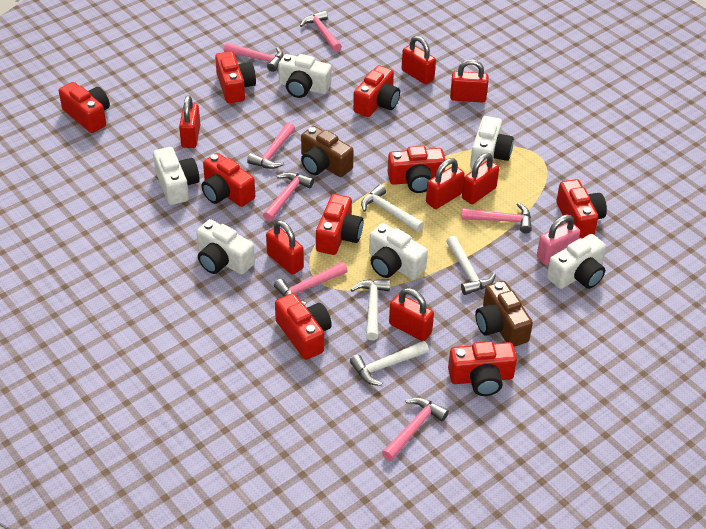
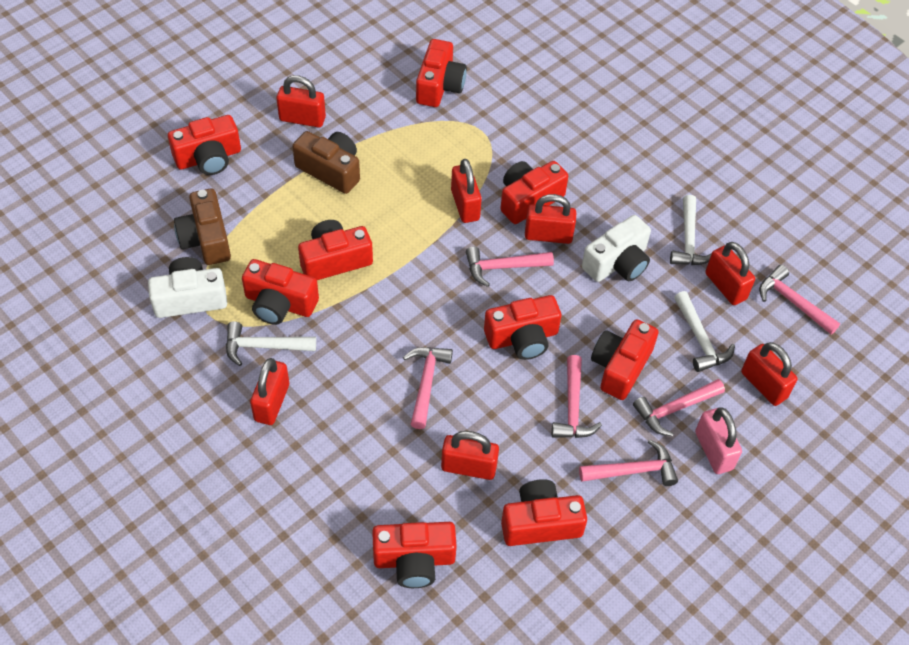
pink hammer: 7 -> 6
white camera: 6 -> 2
white hammer: 4 -> 3

